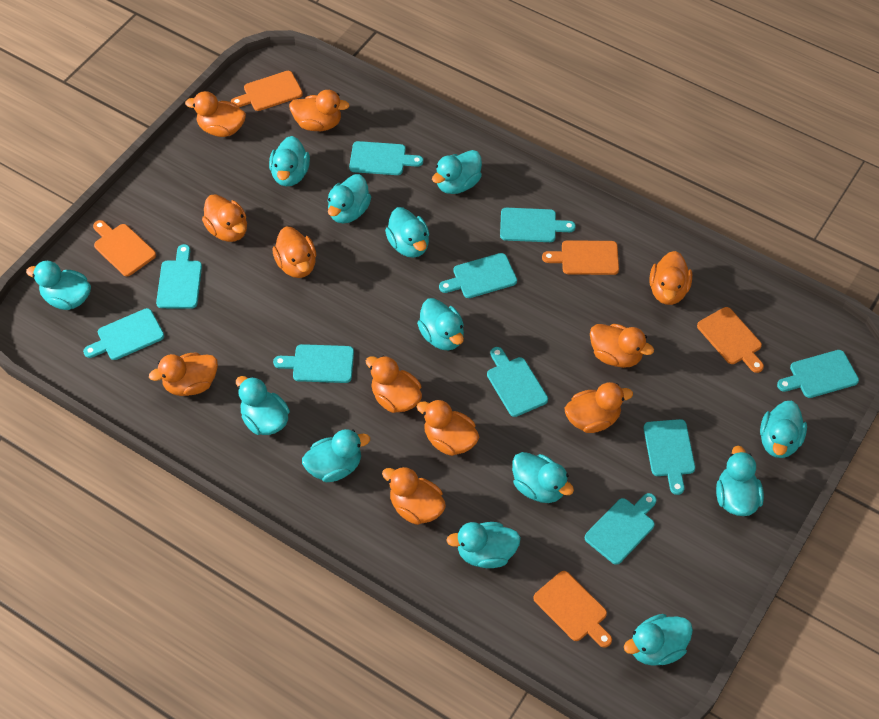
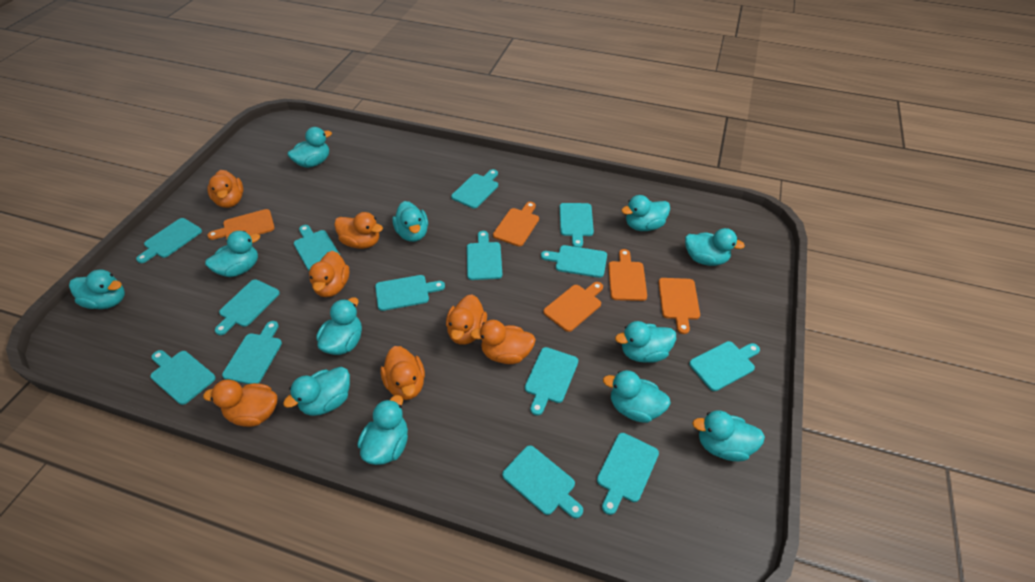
orange duck: 11 -> 7
turquoise cutting board: 10 -> 14
turquoise duck: 13 -> 12

